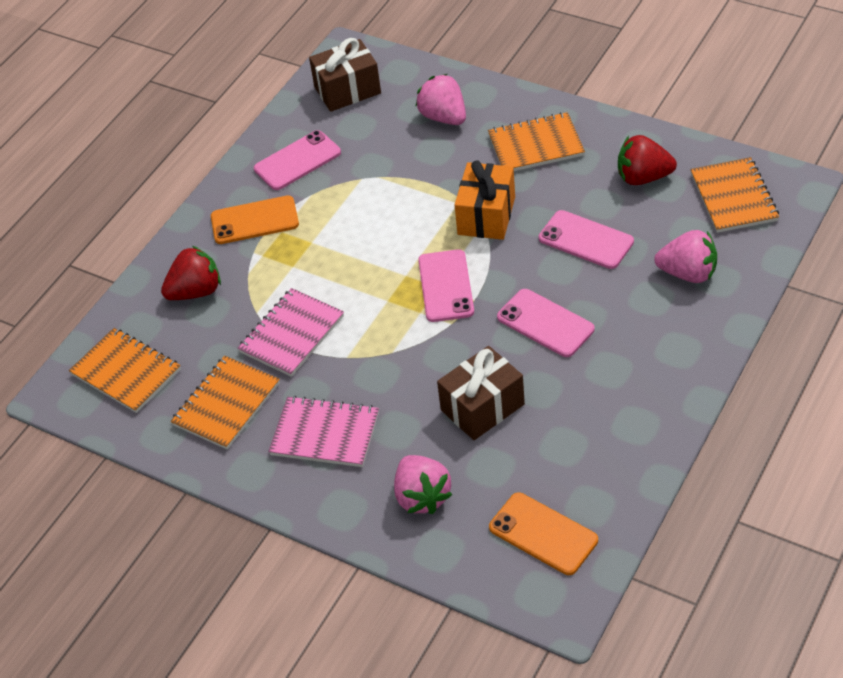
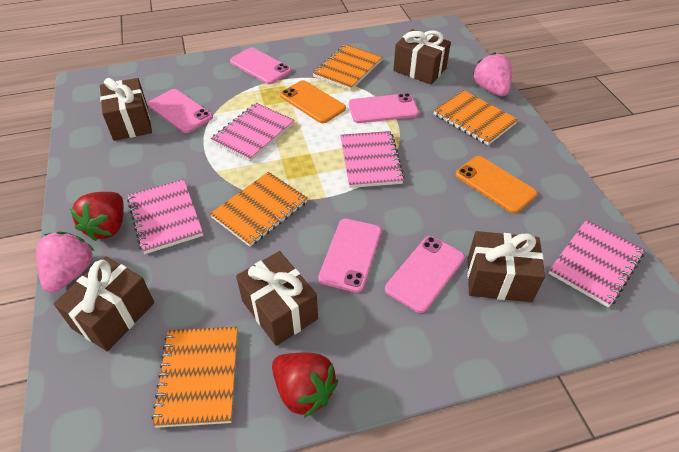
brown gift: 2 -> 5
orange gift: 1 -> 0
pink notebook: 2 -> 4
pink phone: 4 -> 5
pink strawberry: 3 -> 2

